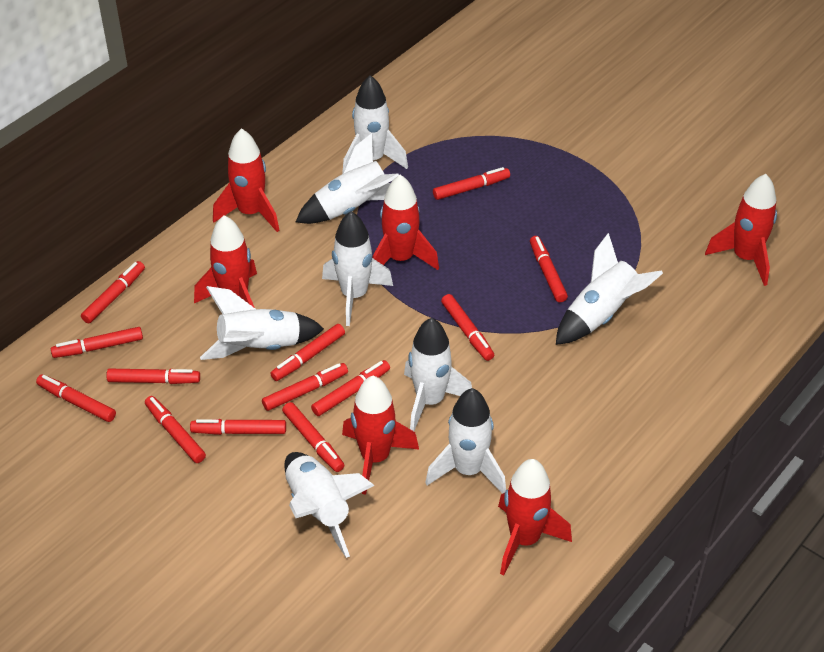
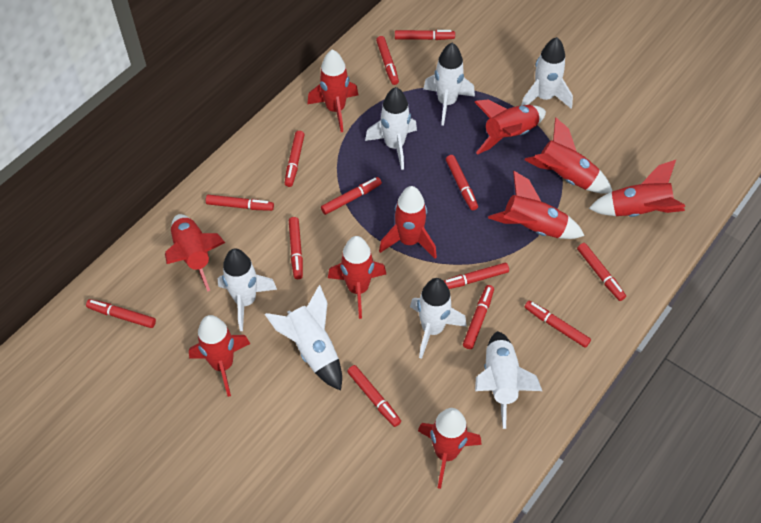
red rocket: 6 -> 10
white rocket: 8 -> 7

